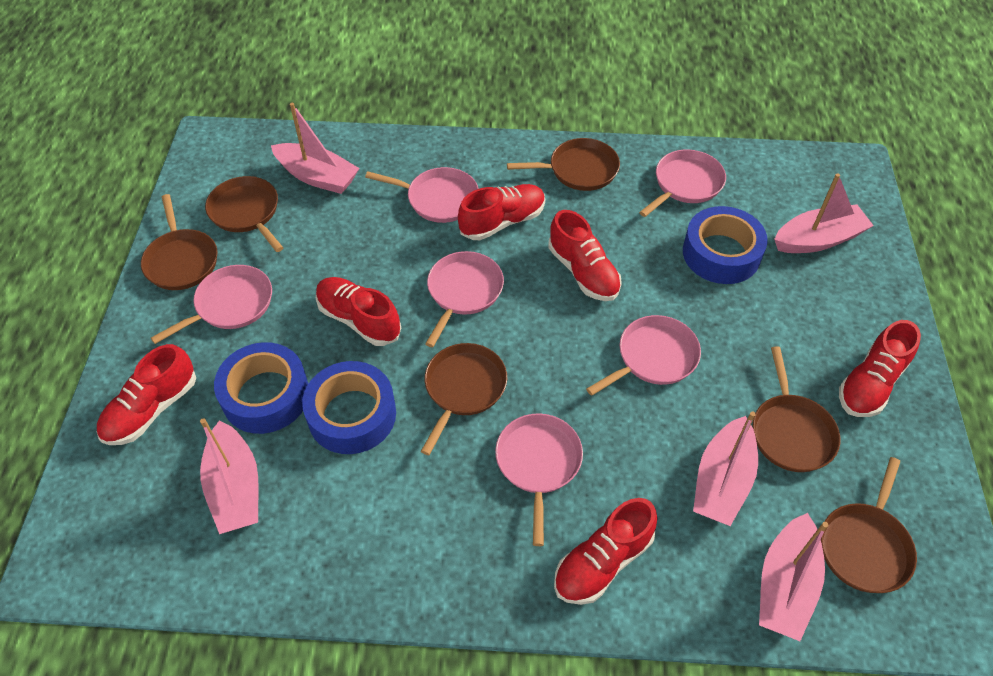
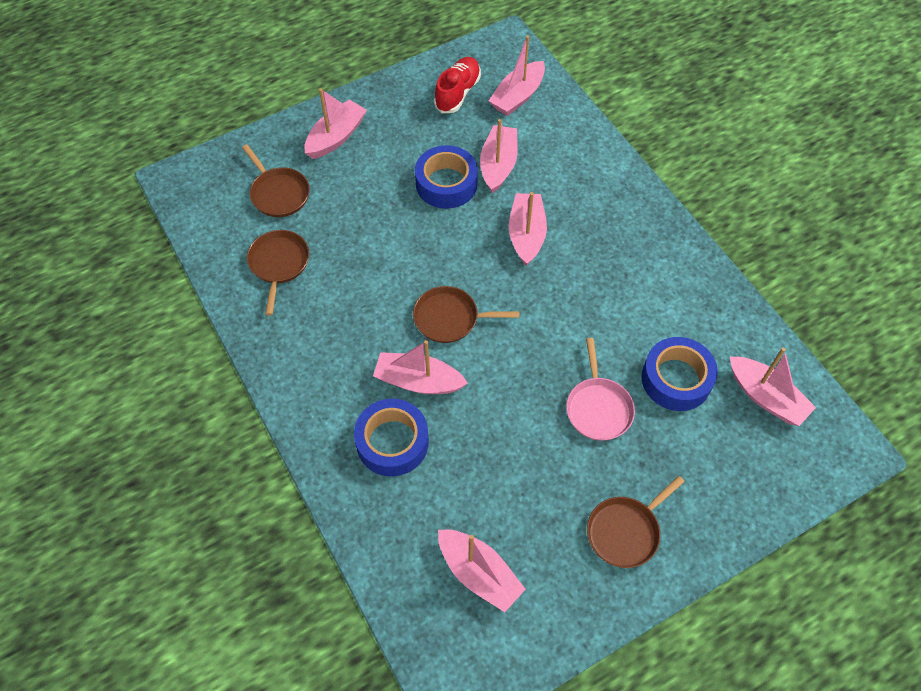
brown pan: 6 -> 4
pink boat: 5 -> 7
pink pan: 6 -> 1
red shoe: 6 -> 1

